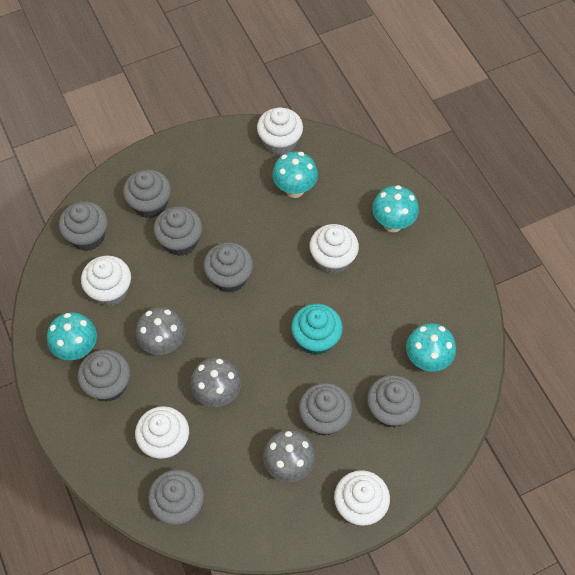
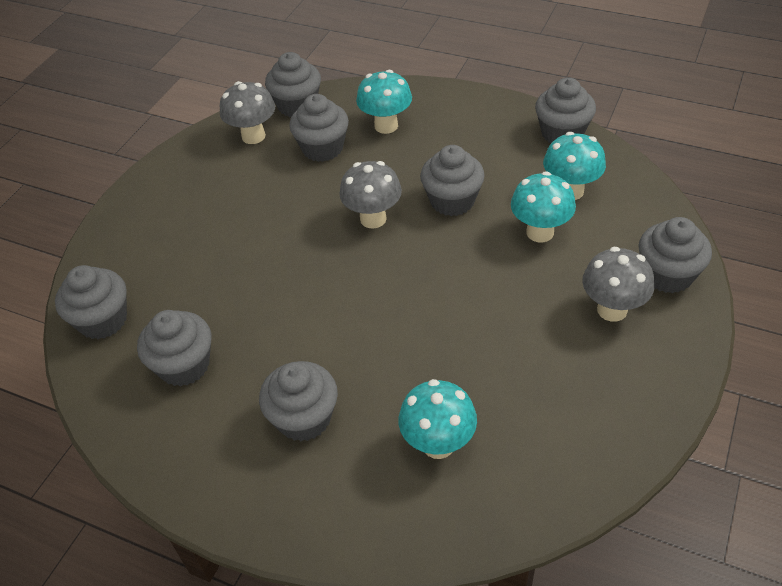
turquoise cupcake: 1 -> 0
white cupcake: 5 -> 0

